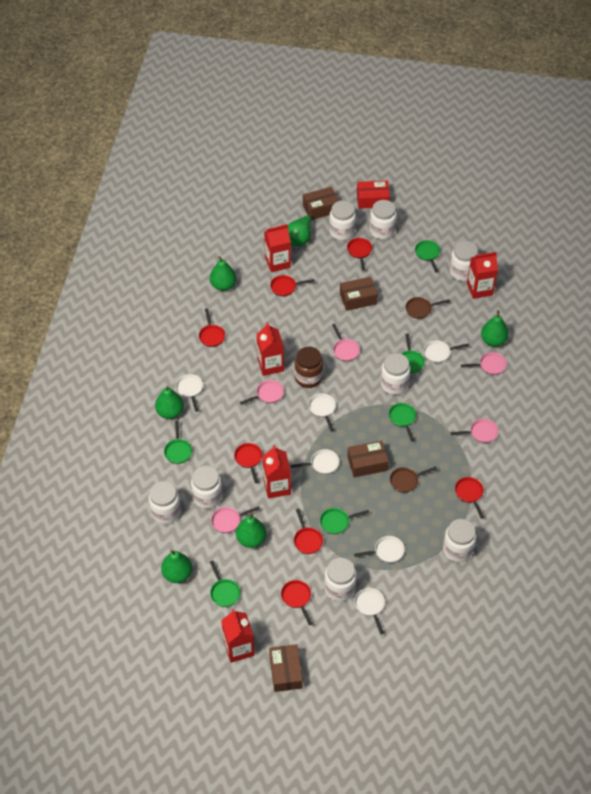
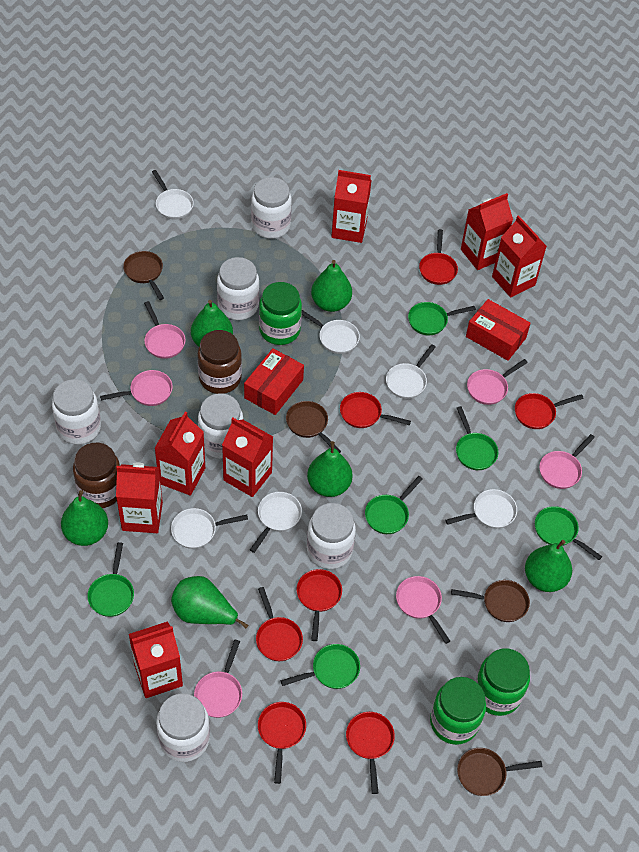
brown box: 4 -> 0
brown jar: 1 -> 2
brown pan: 2 -> 4
green jar: 0 -> 3
pink pan: 5 -> 6
red box: 1 -> 2
red carton: 5 -> 7
white jar: 8 -> 6

